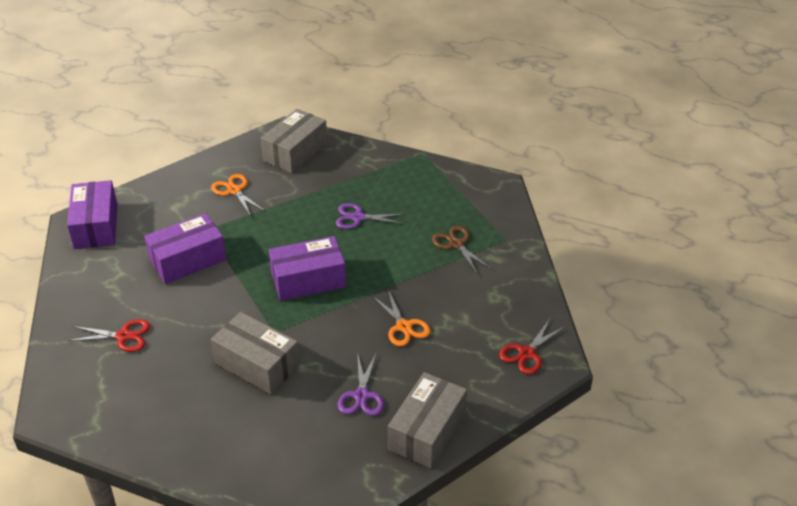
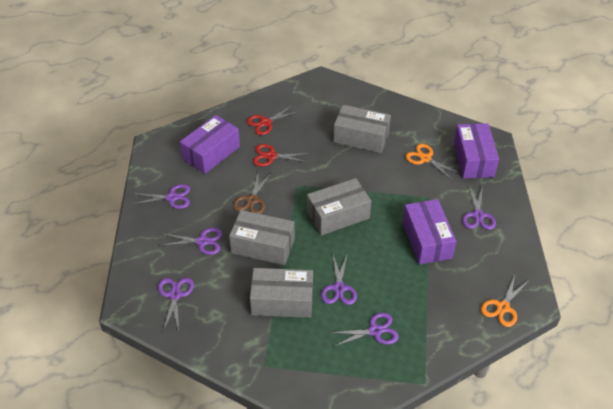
grey box: 3 -> 4
purple scissors: 2 -> 6

